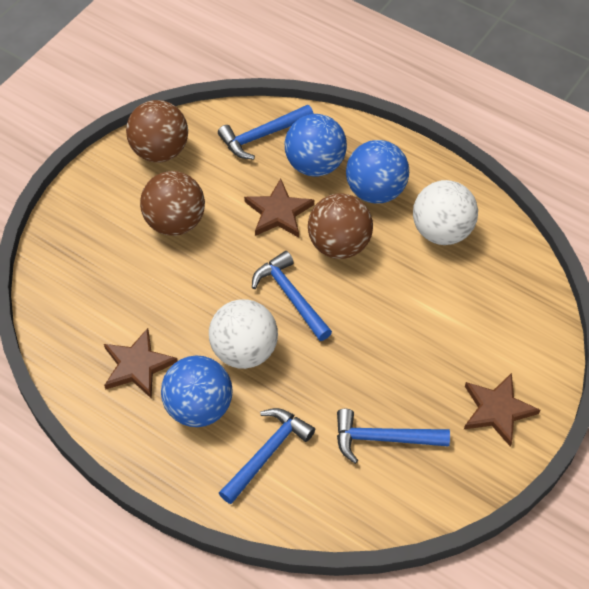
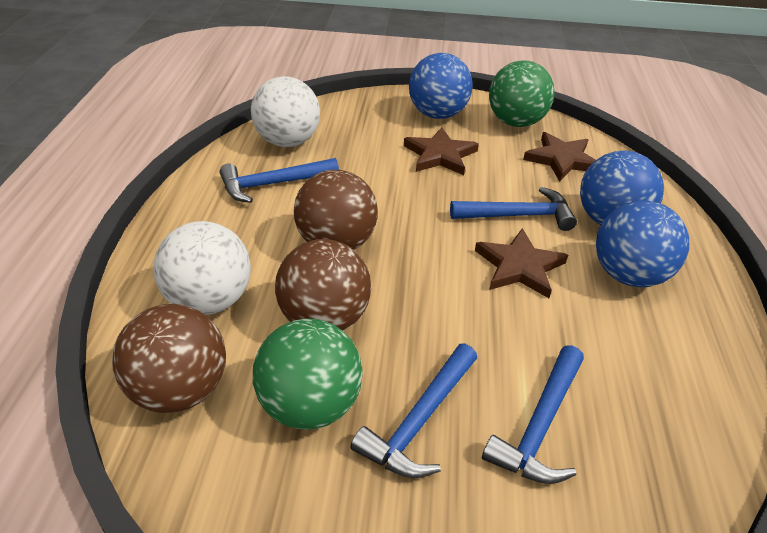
green ball: 0 -> 2

